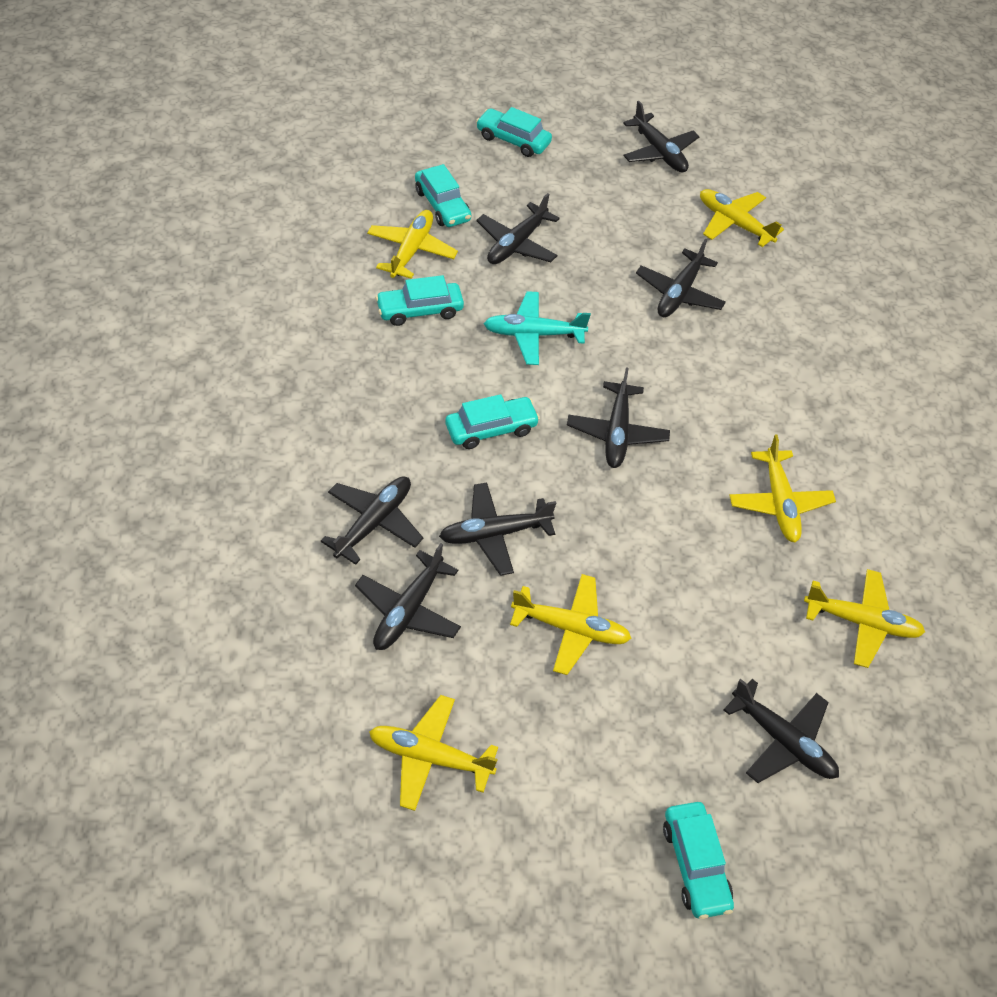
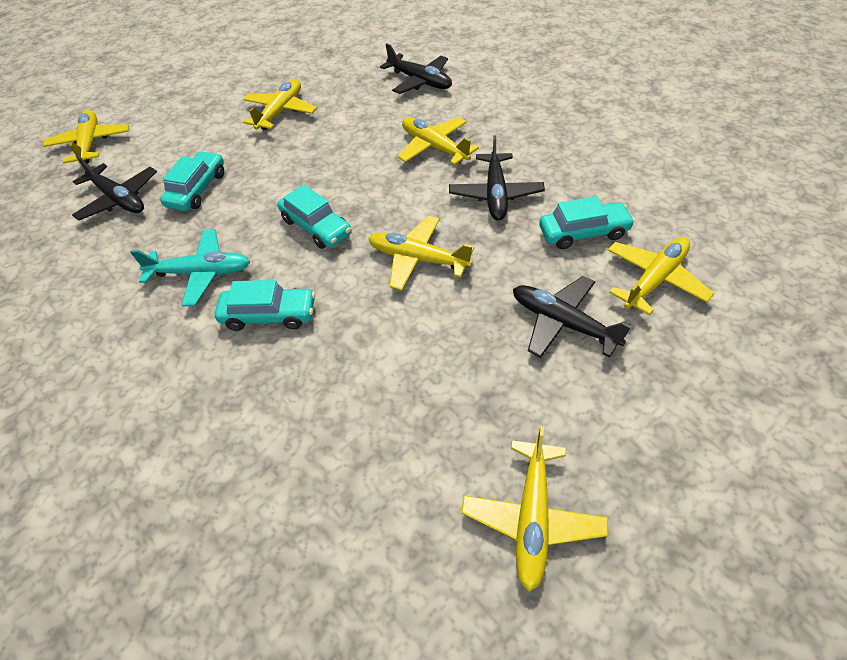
black plane: 8 -> 4
turquoise car: 5 -> 4

